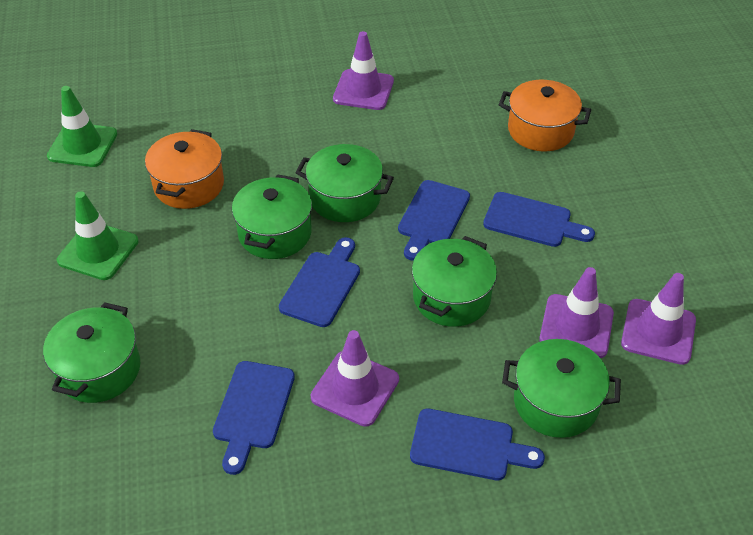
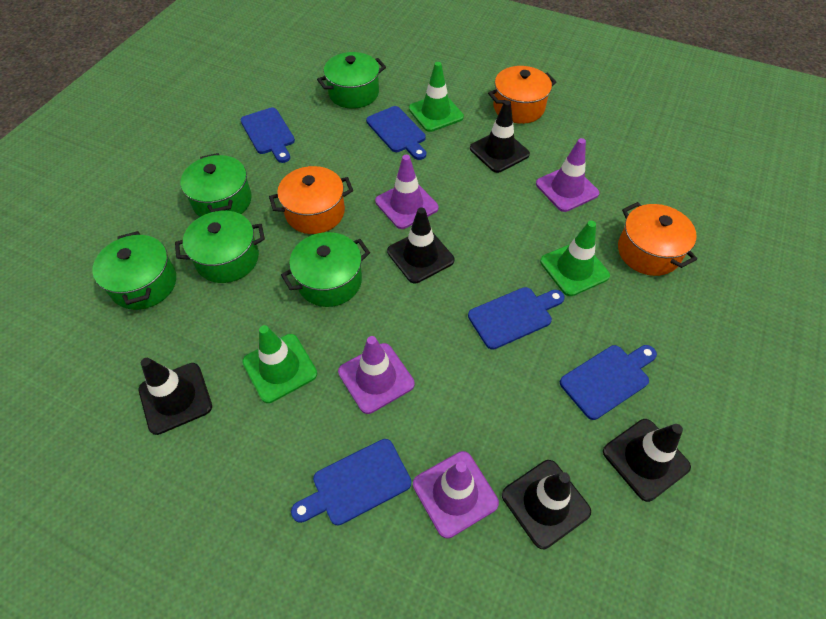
black traffic cone: 0 -> 5
green traffic cone: 2 -> 3
orange pot: 2 -> 3

